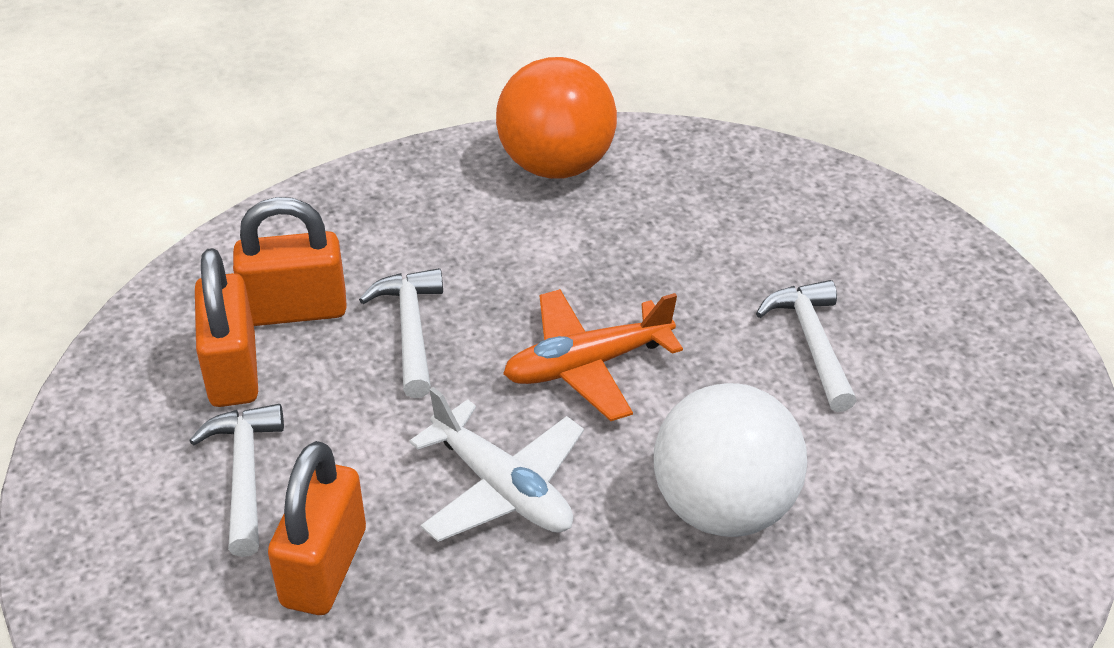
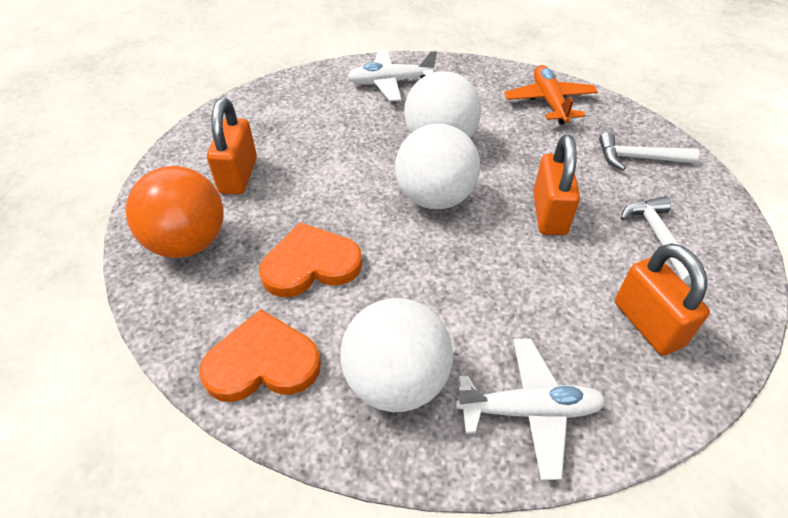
orange heart: 0 -> 2
white ball: 1 -> 3
white hammer: 3 -> 2
white plane: 1 -> 2

